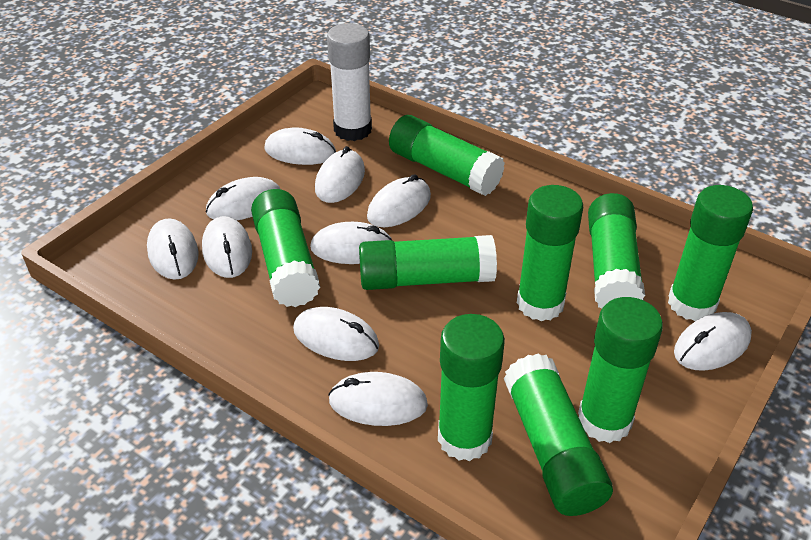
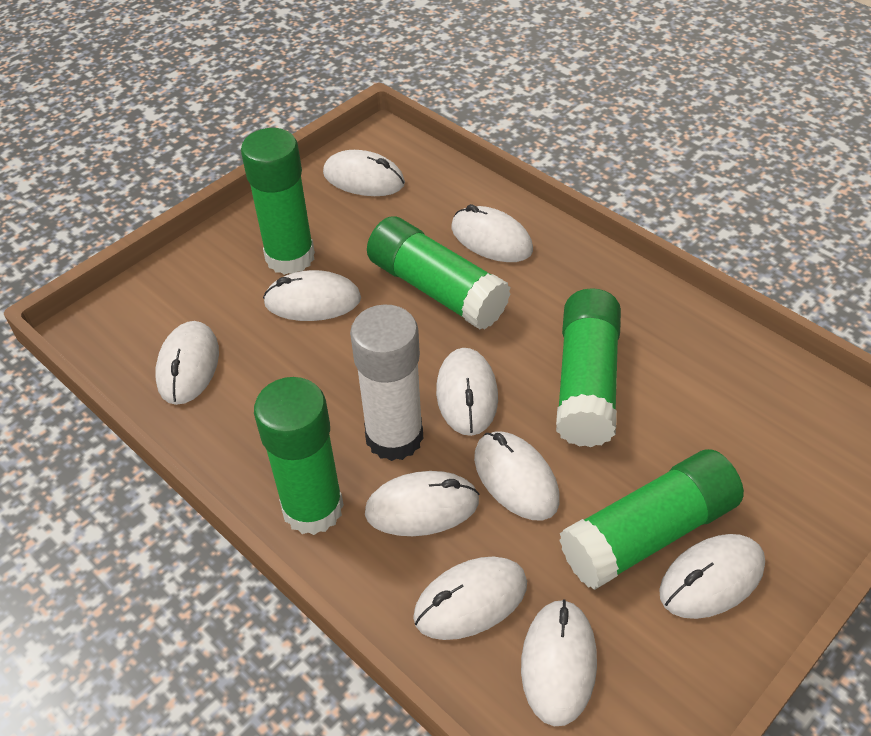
green glue stick: 9 -> 5

